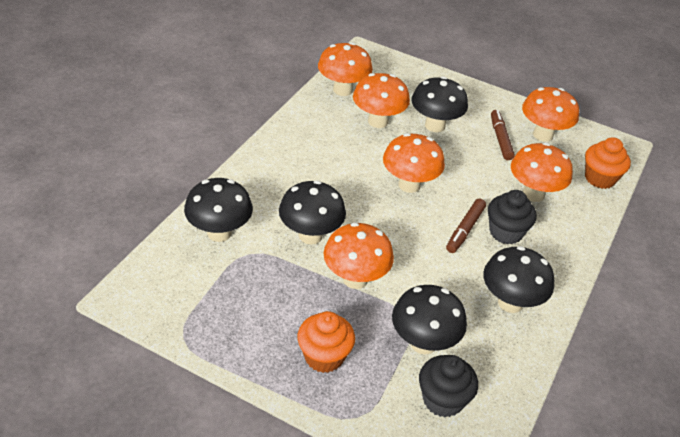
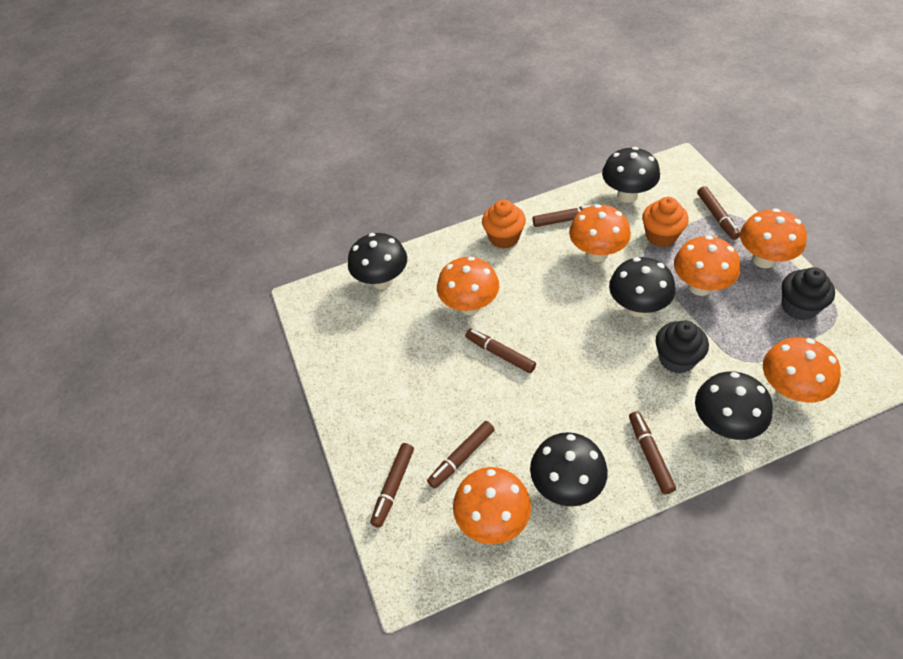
brown marker: 2 -> 6

